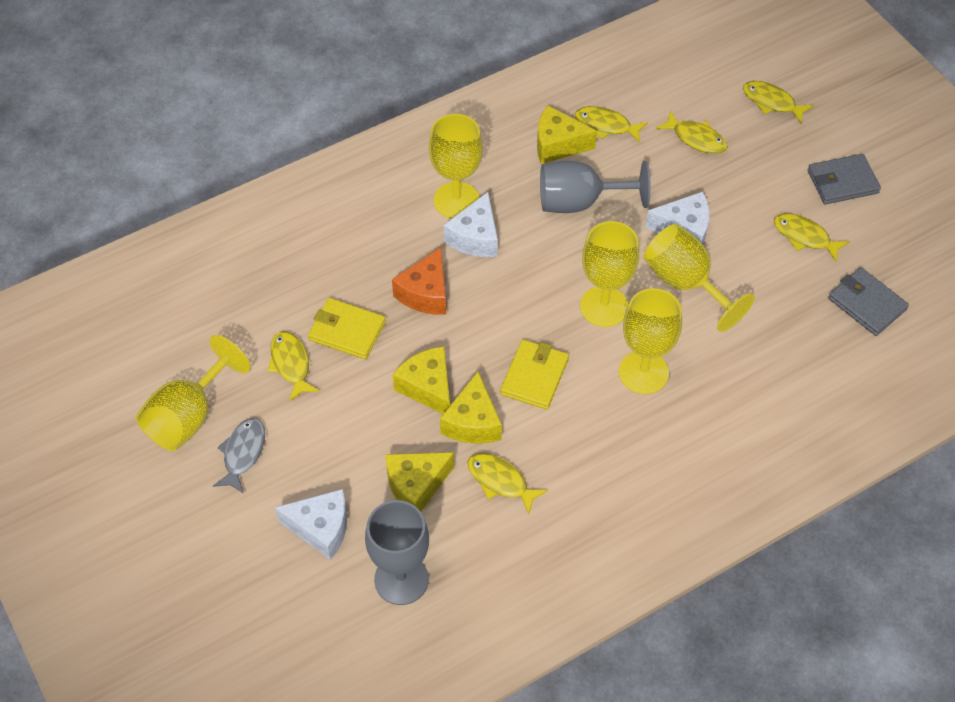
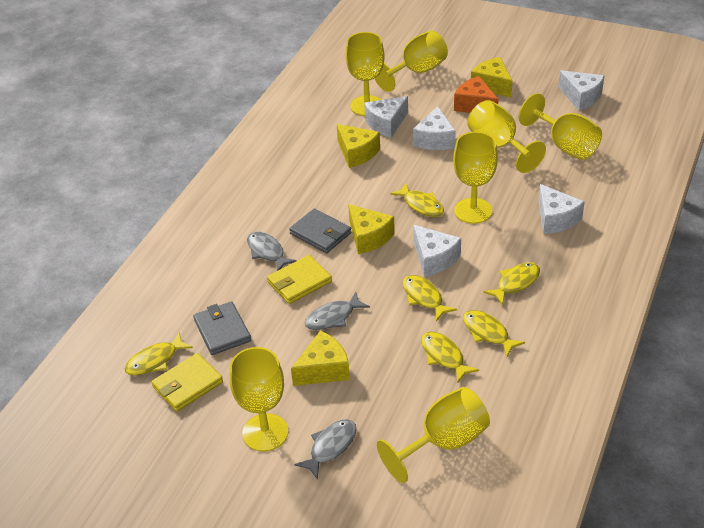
grey fish: 1 -> 3
grey goblet: 2 -> 0
white cheese: 3 -> 5
yellow goblet: 5 -> 7

